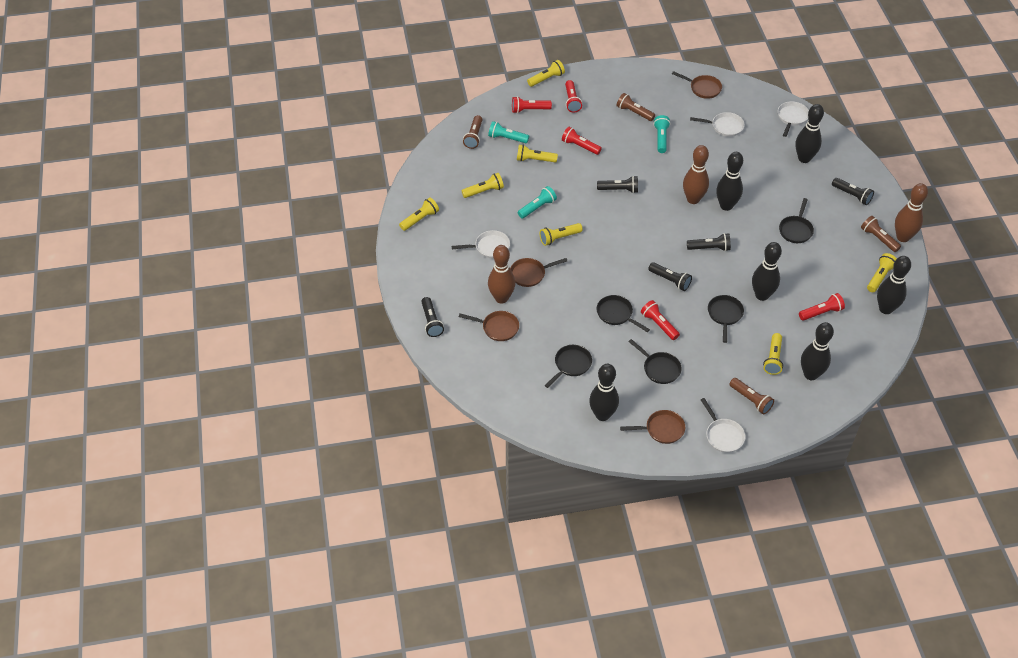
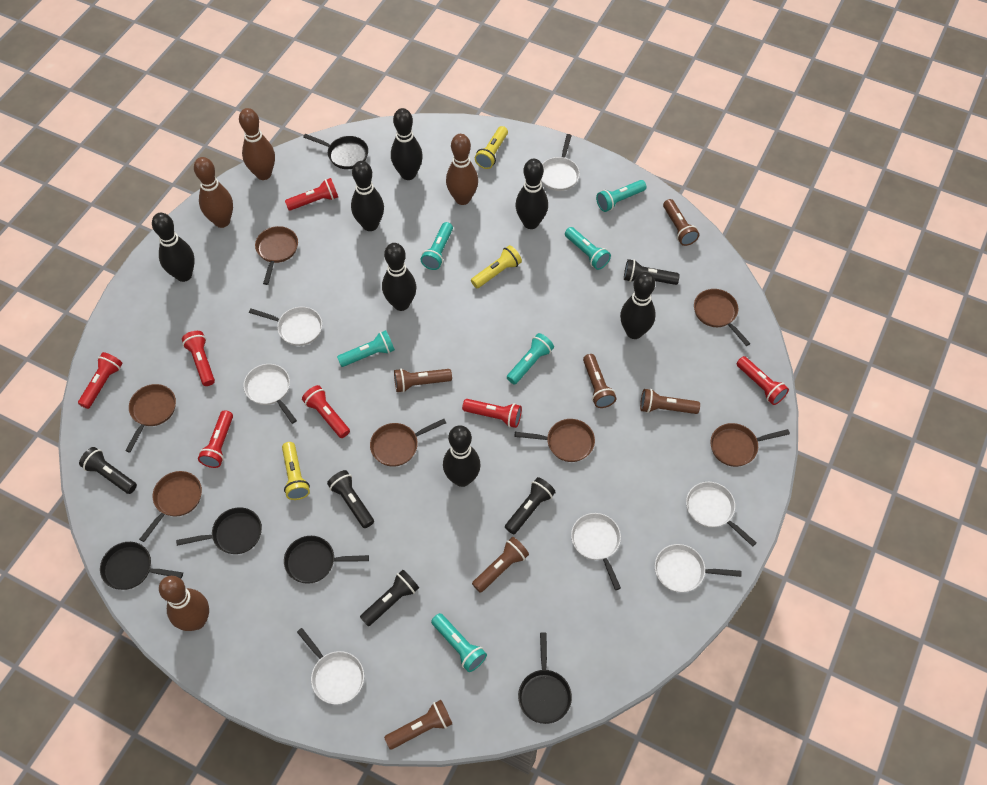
black bowling pin: 6 -> 7
brown bowling pin: 3 -> 4
brown flashlight: 4 -> 6
brown pan: 4 -> 7
red flashlight: 5 -> 7
turquoise flashlight: 3 -> 6
white pan: 4 -> 7
yellow flashlight: 7 -> 3

